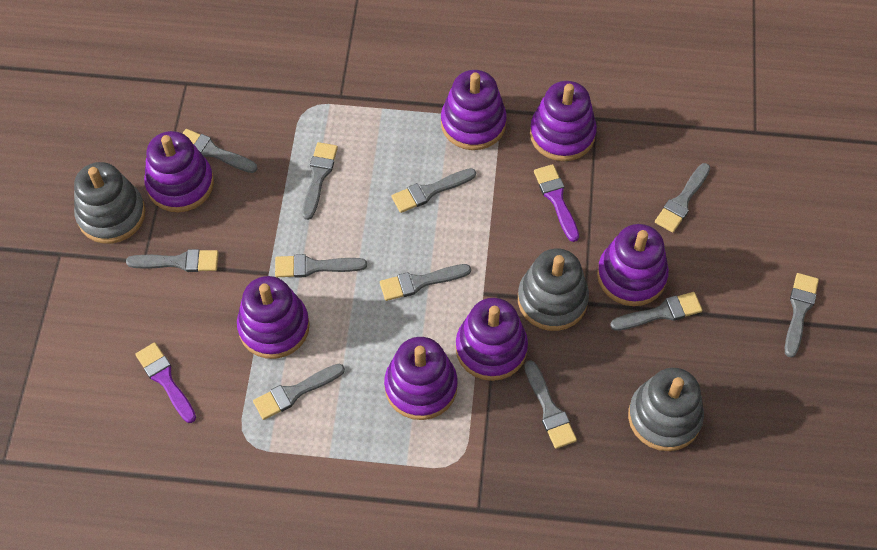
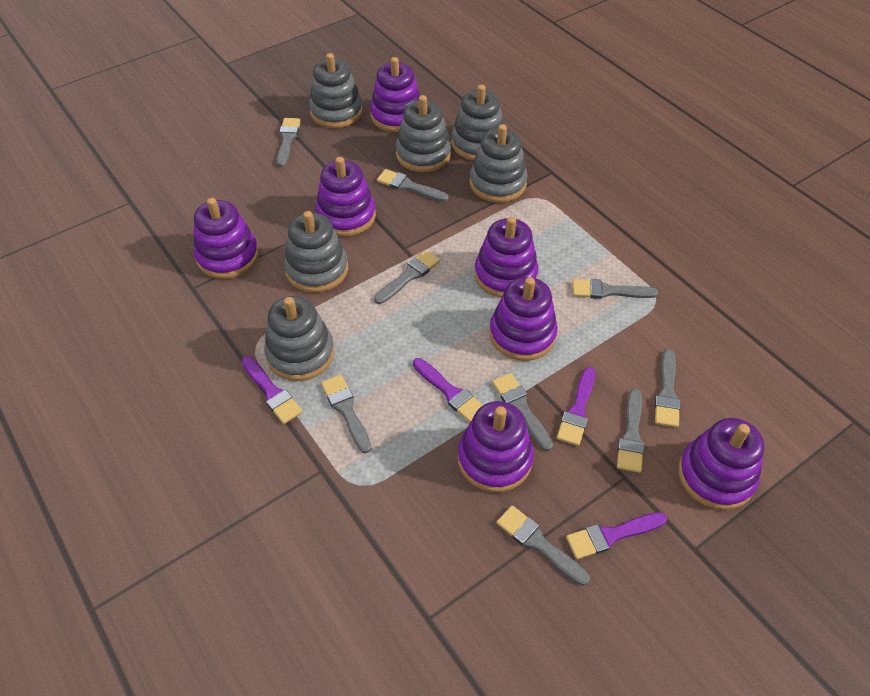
grey brush: 11 -> 9
grey stacking toy: 3 -> 6
purple brush: 2 -> 4

